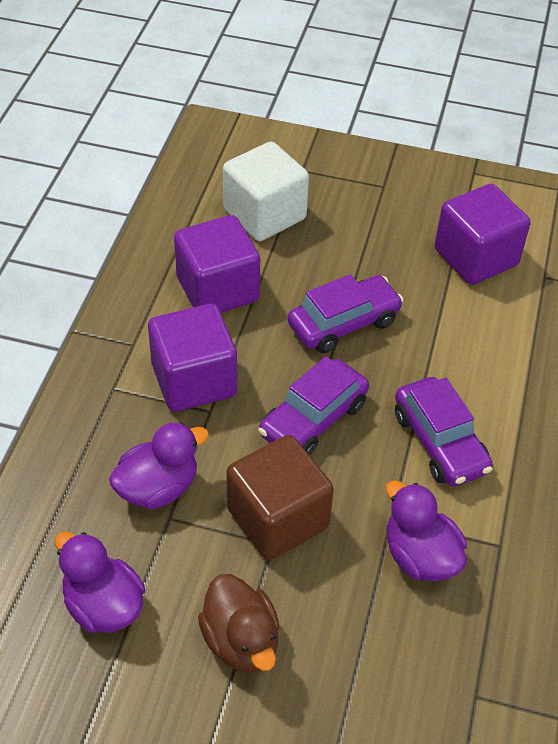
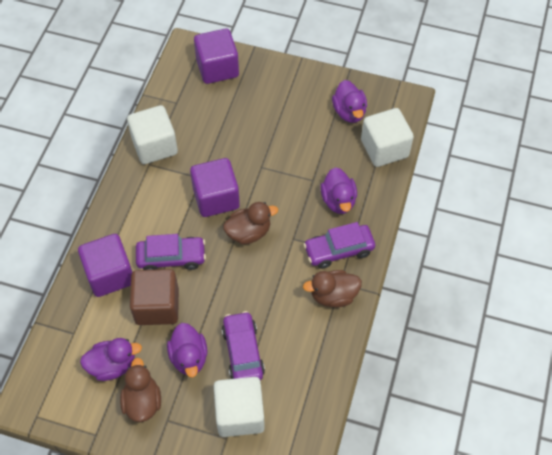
brown duck: 1 -> 3
purple duck: 3 -> 4
white cube: 1 -> 3

